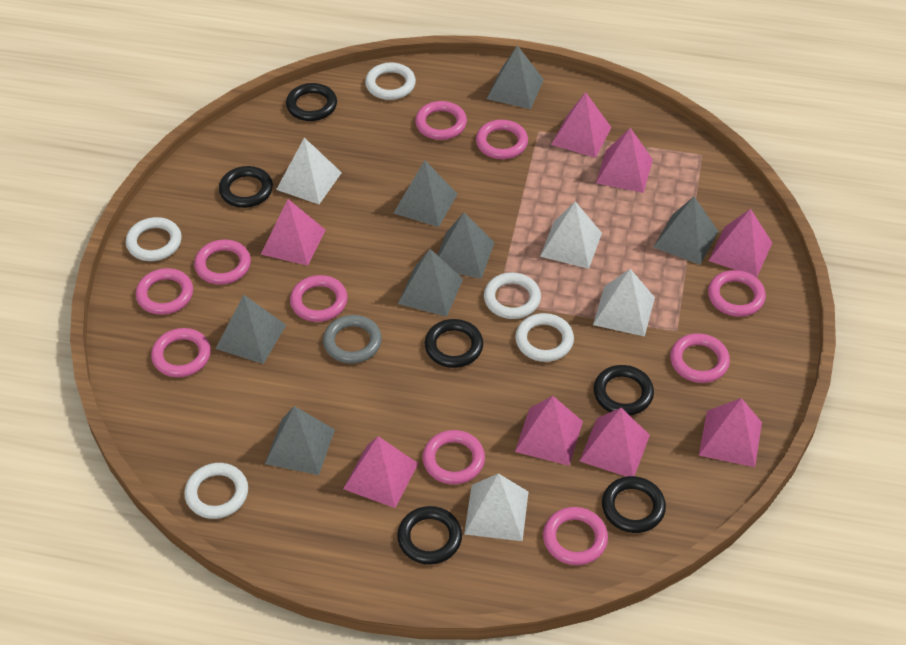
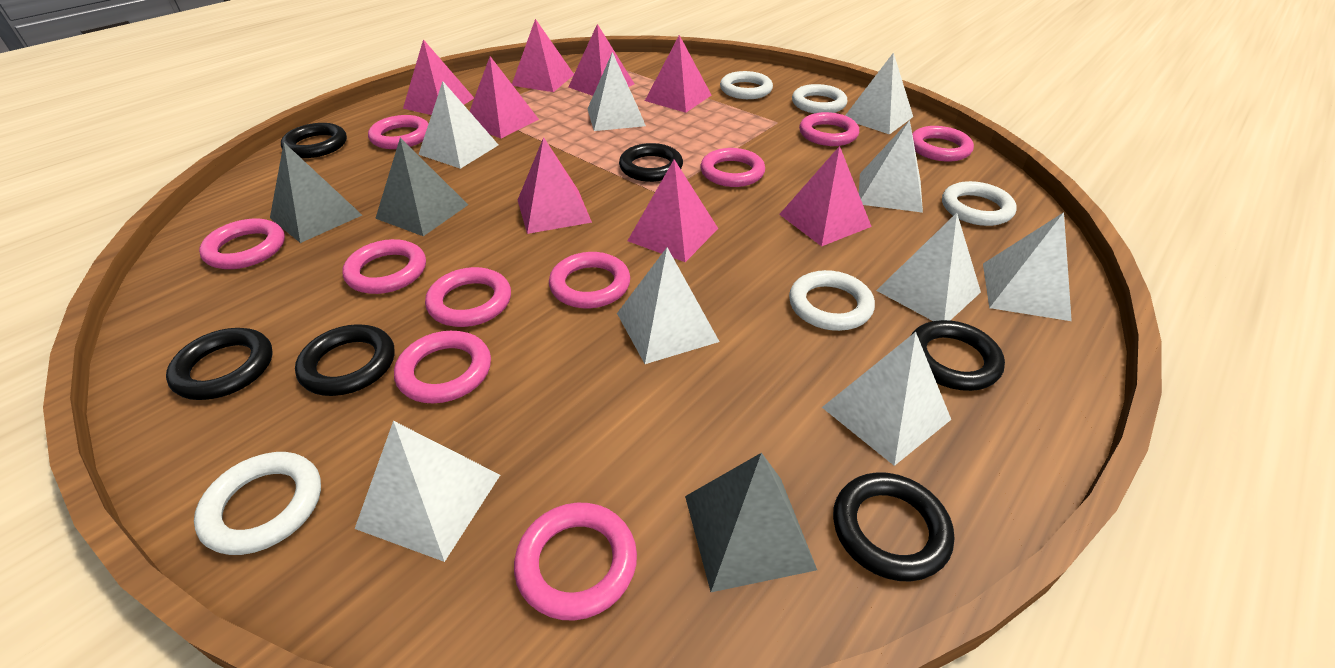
grey pyramid: 7 -> 3
grey ring: 1 -> 0
white pyramid: 4 -> 9

